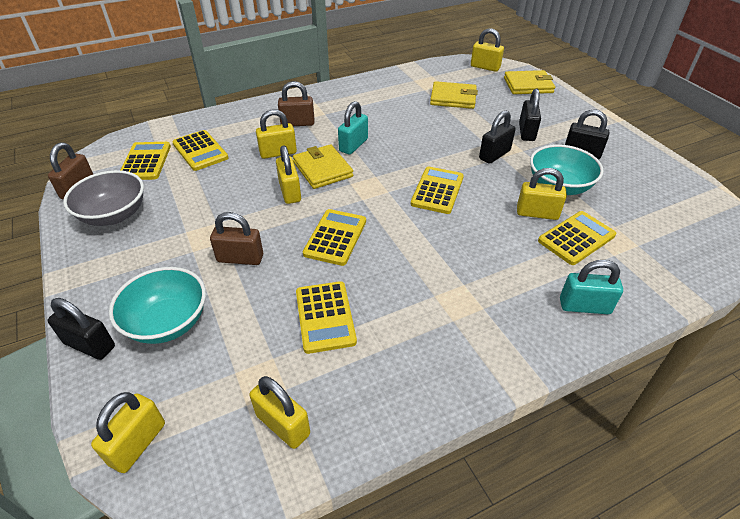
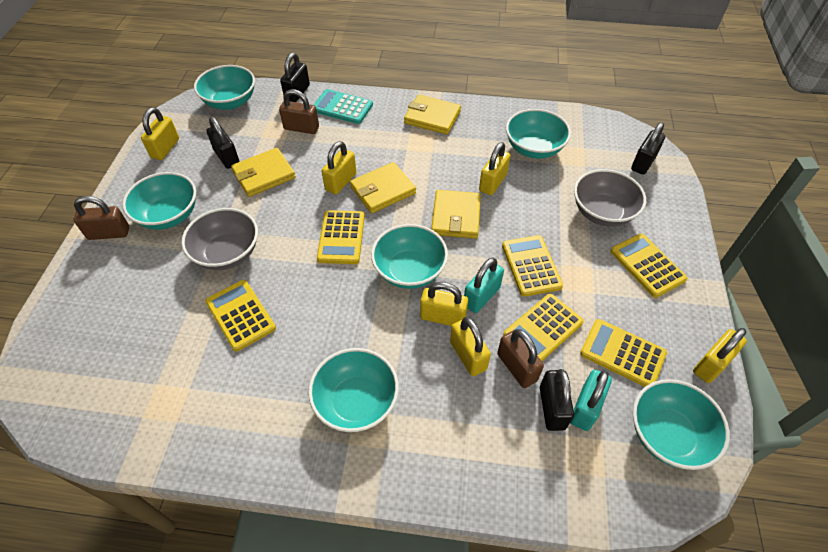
grey bowl: 1 -> 2
turquoise bowl: 2 -> 6
turquoise calculator: 0 -> 1
yellow wallet: 3 -> 4

